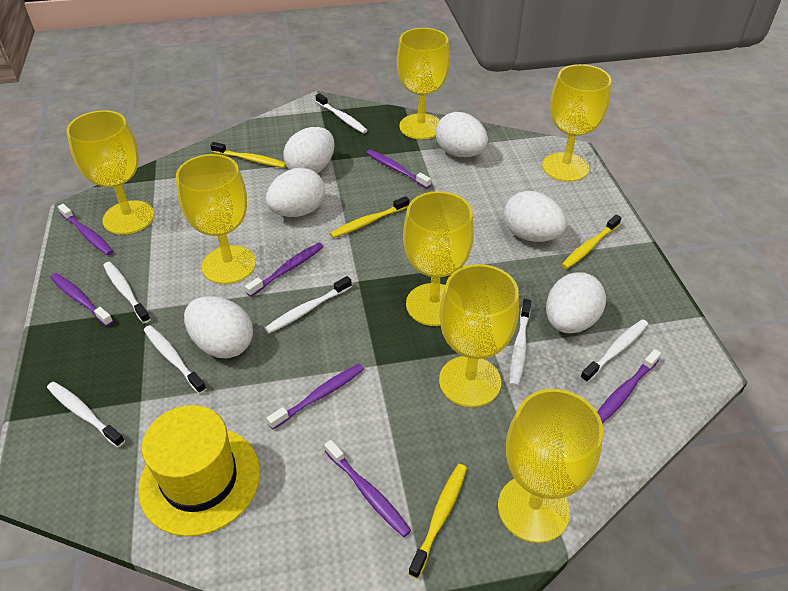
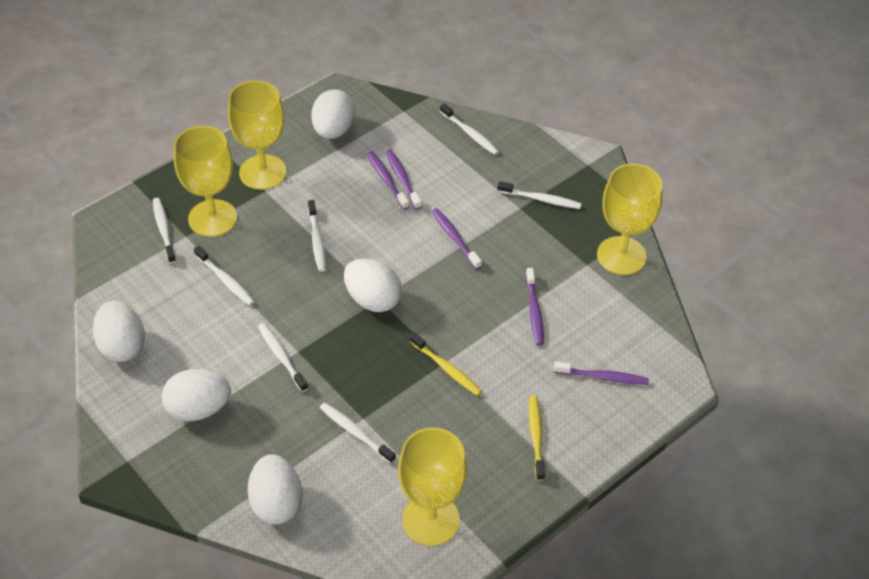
purple toothbrush: 7 -> 5
white egg: 6 -> 5
yellow goblet: 7 -> 4
yellow hat: 1 -> 0
yellow toothbrush: 4 -> 2

